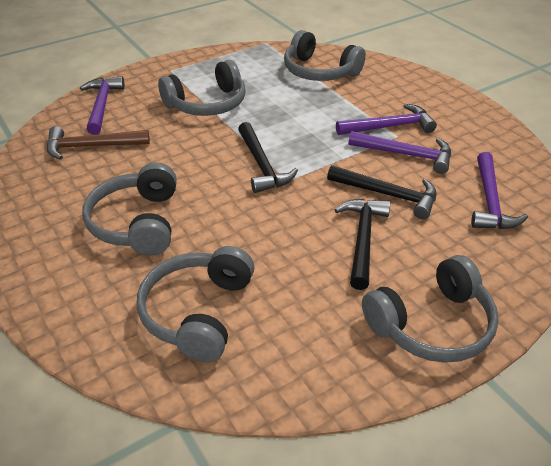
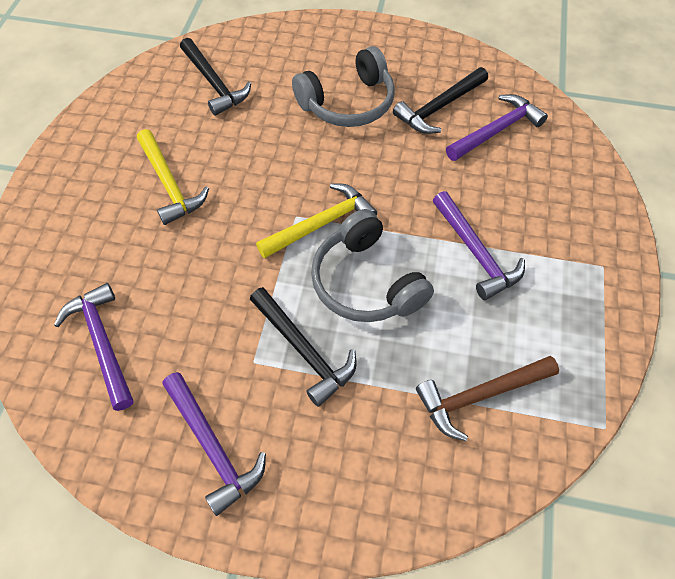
grey headphones: 5 -> 2
yellow hammer: 0 -> 2

